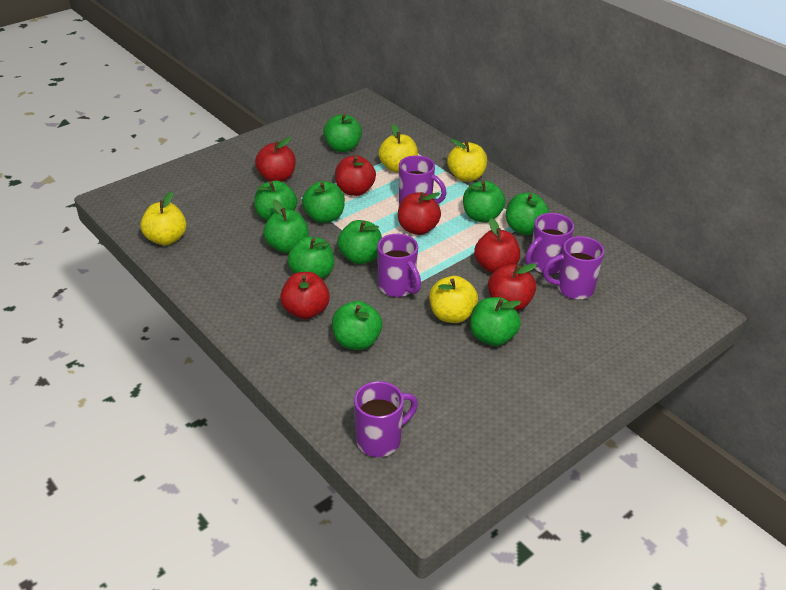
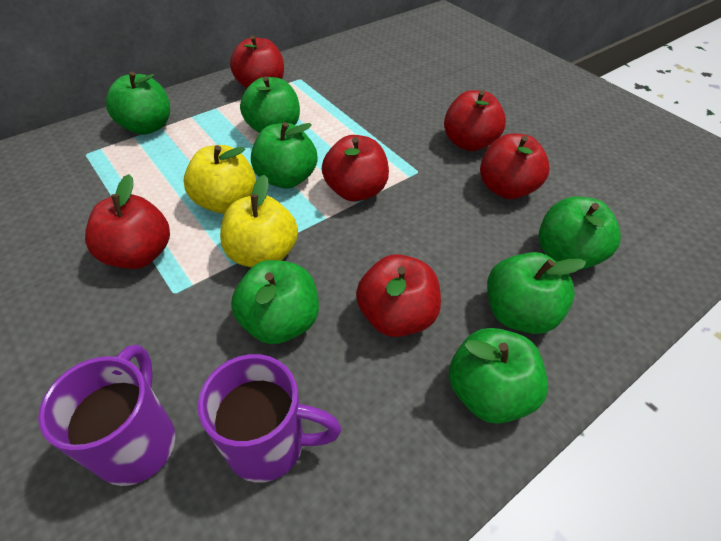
green apple: 10 -> 7
purple mug: 5 -> 2
yellow apple: 4 -> 2

